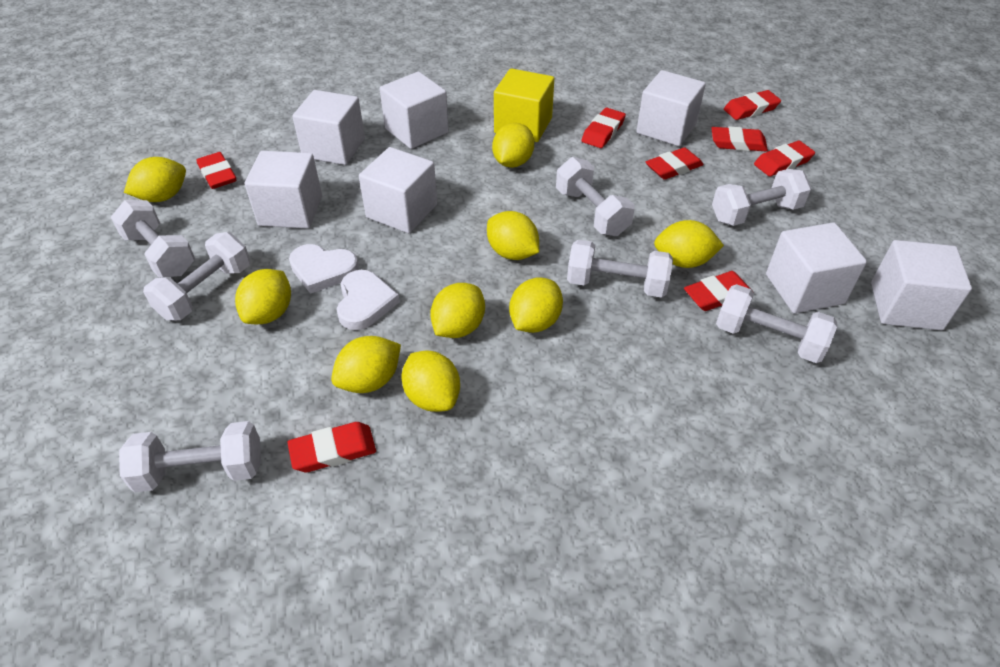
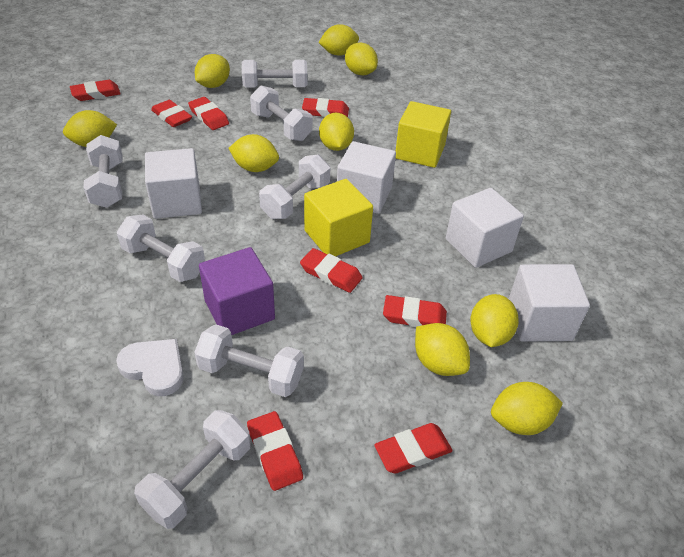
purple cube: 0 -> 1
white cube: 7 -> 4
white heart: 2 -> 1
yellow cube: 1 -> 2

